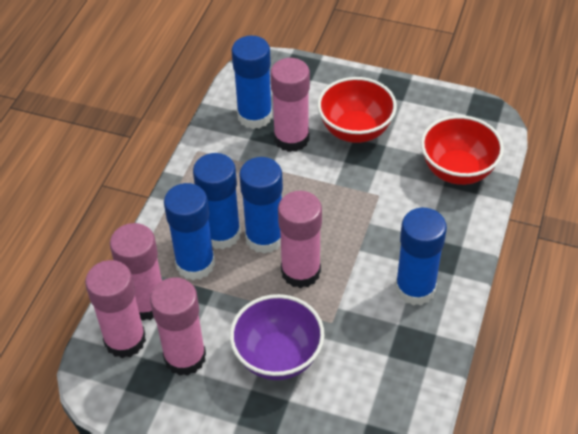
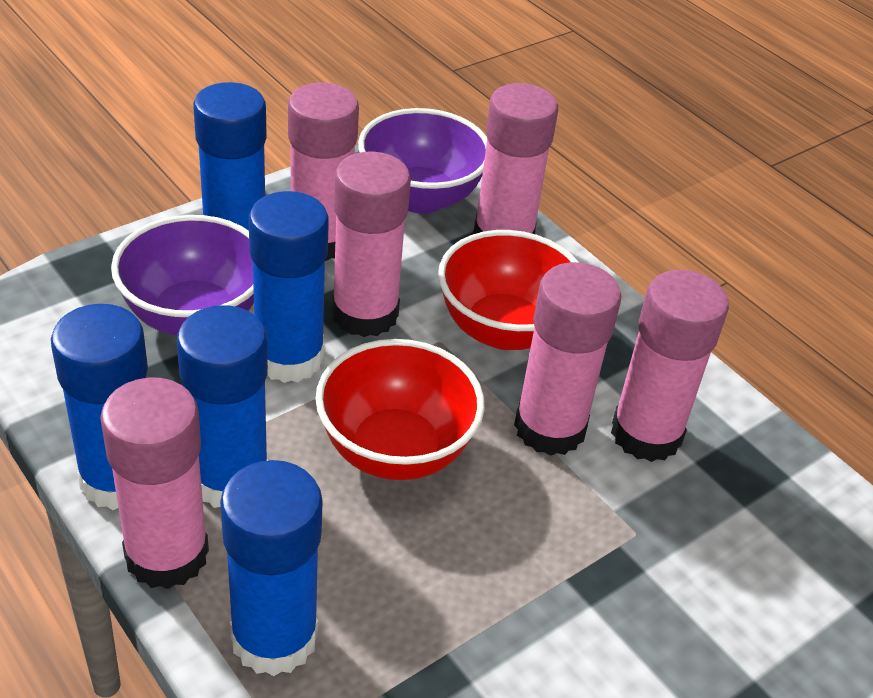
pink glue stick: 5 -> 6
purple bowl: 1 -> 2

